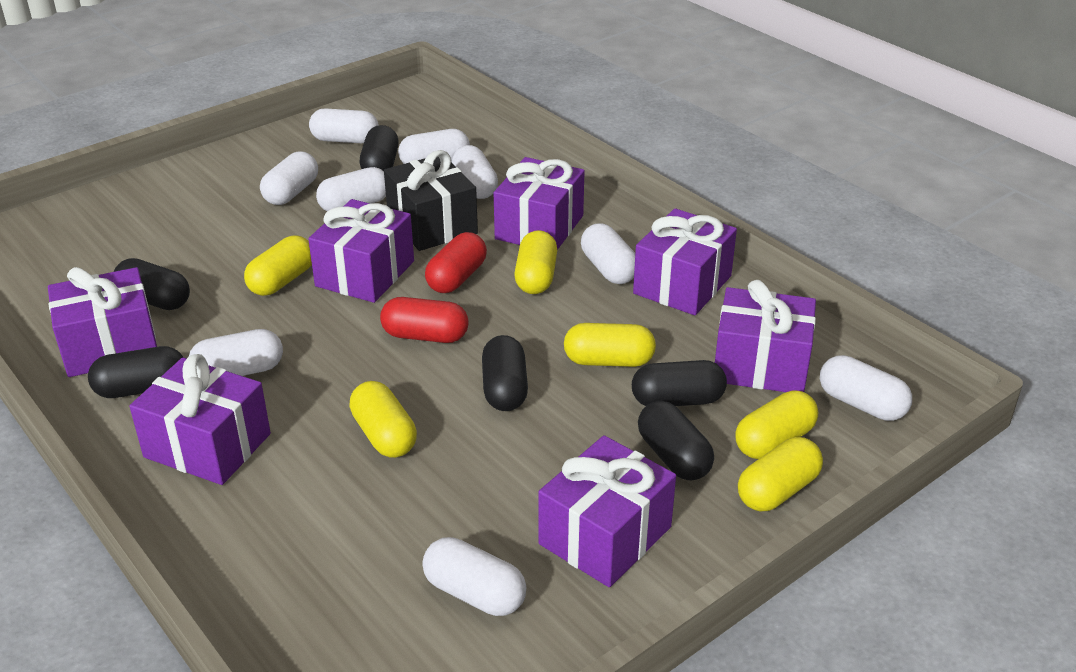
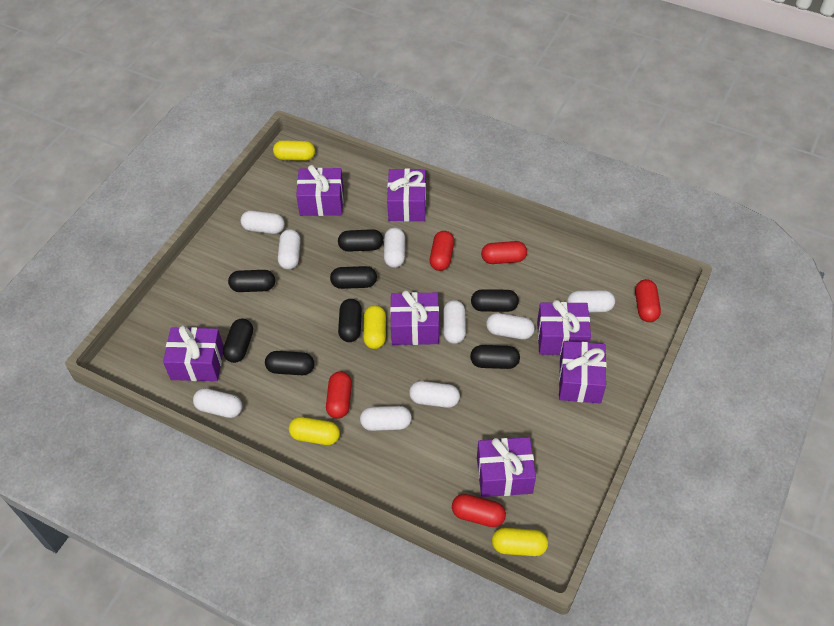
black capsule: 6 -> 8
black gift: 1 -> 0
red capsule: 2 -> 5
yellow capsule: 6 -> 4

